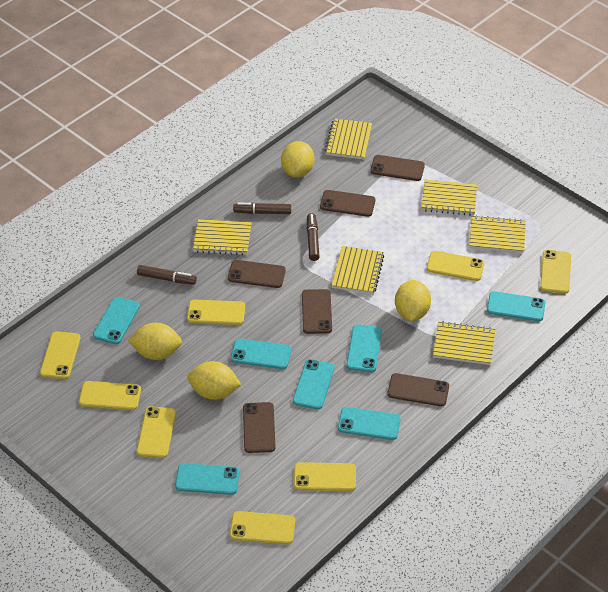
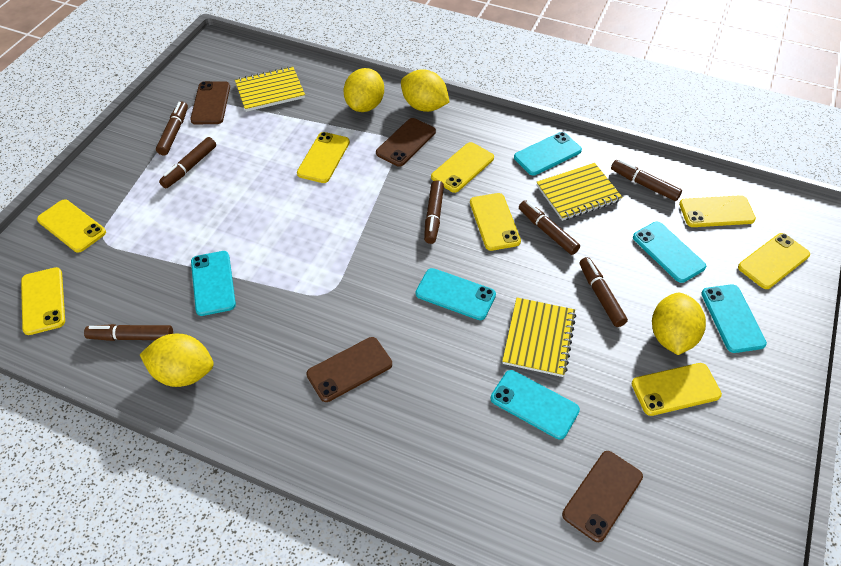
brown marker: 3 -> 7
brown phone: 6 -> 4
turquoise phone: 7 -> 6
yellow notebook: 6 -> 3

